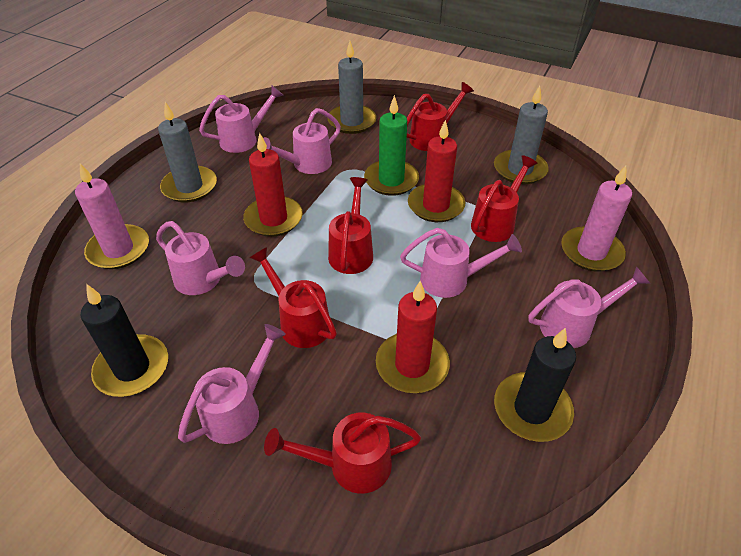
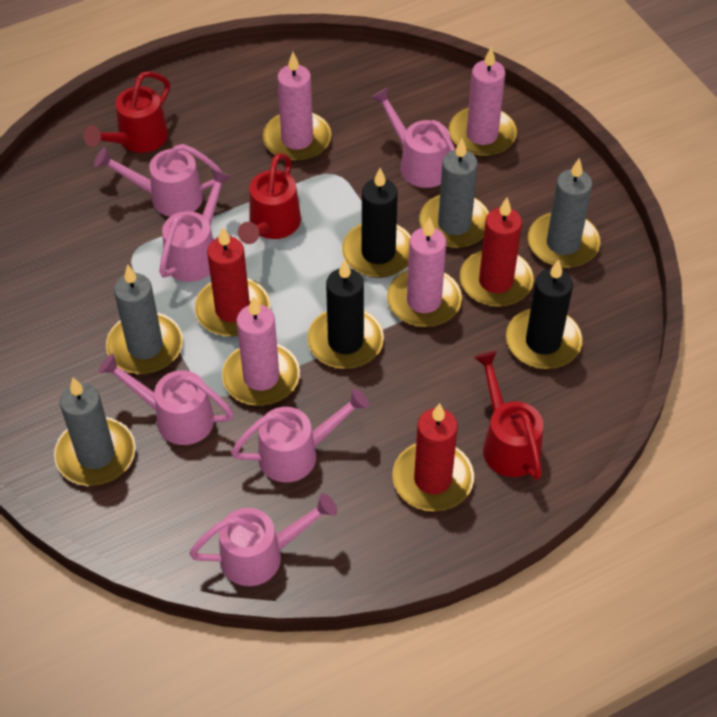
black candle: 2 -> 3
green candle: 1 -> 0
grey candle: 3 -> 4
pink candle: 2 -> 4
red watering can: 5 -> 3

